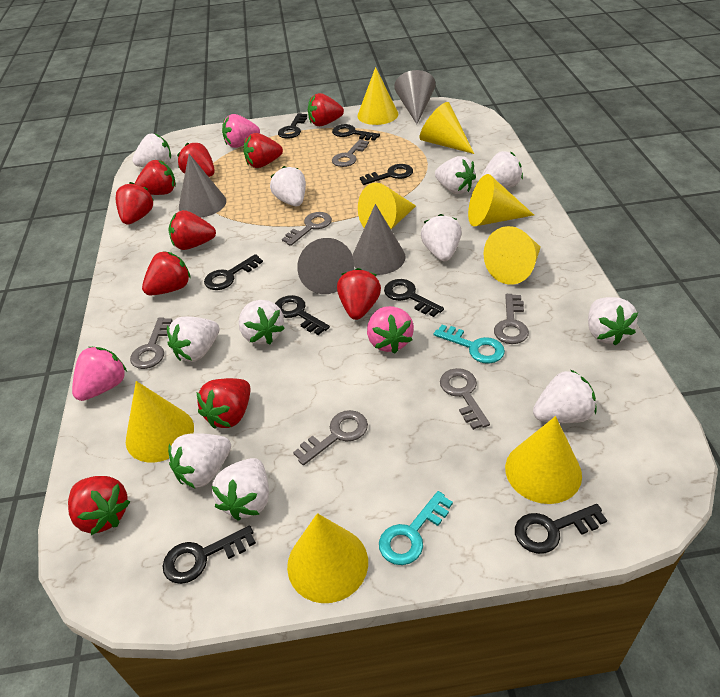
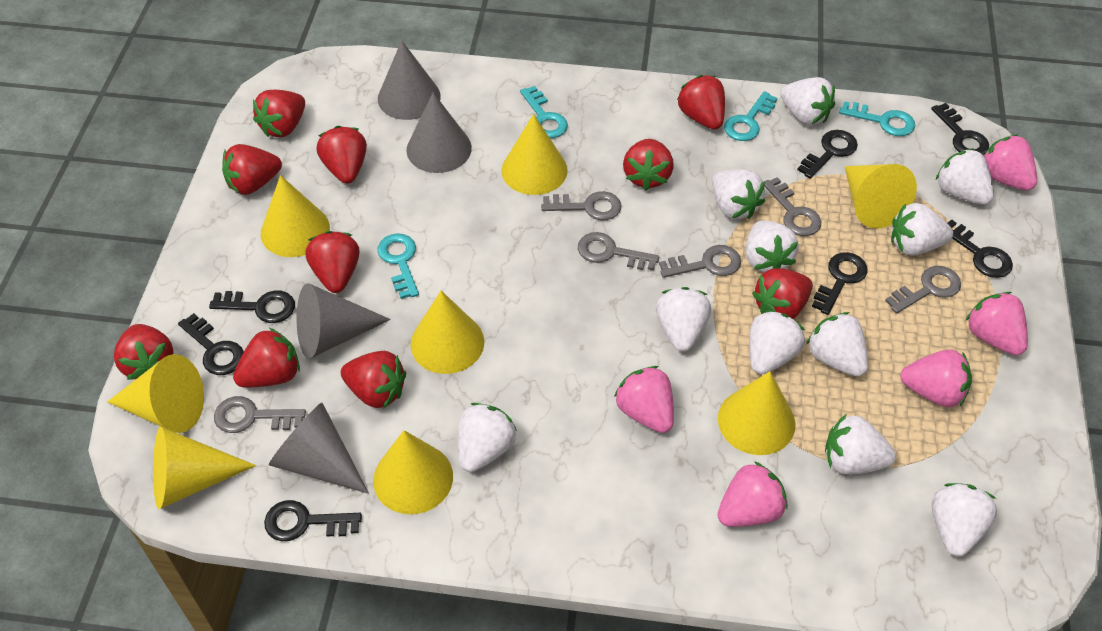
black key: 8 -> 7
pink strawberry: 3 -> 5
turquoise key: 2 -> 4

